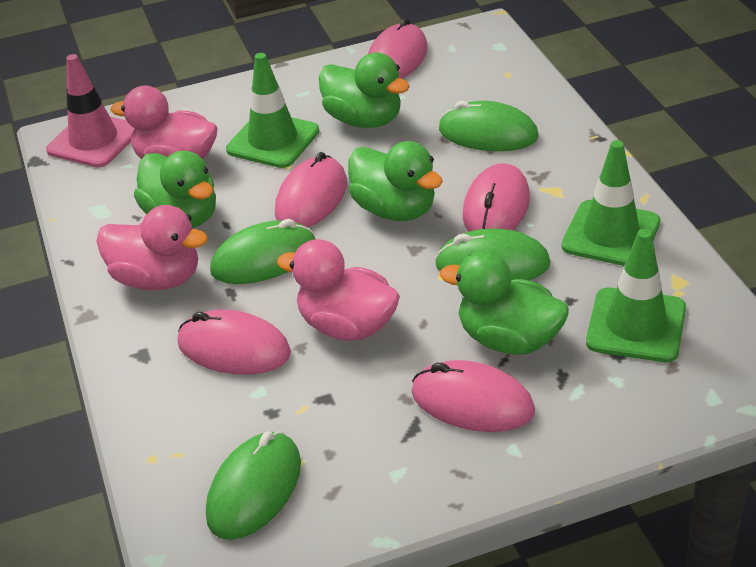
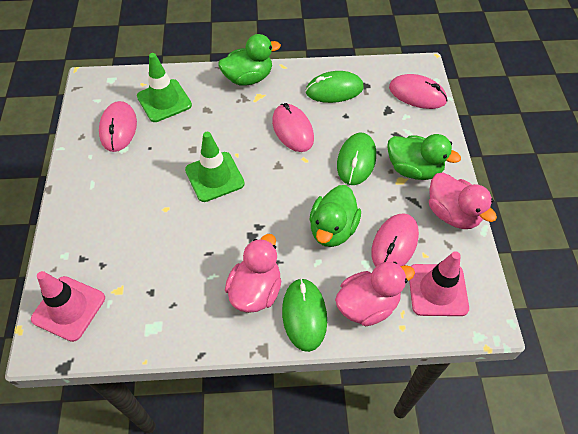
green duck: 4 -> 3
green mouse: 4 -> 3
green traffic cone: 3 -> 2
pink mouse: 5 -> 4
pink traffic cone: 1 -> 2

